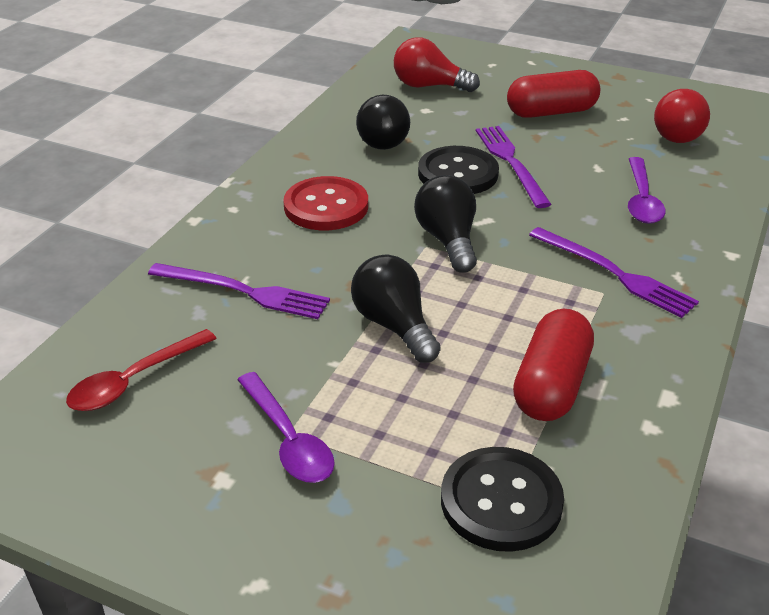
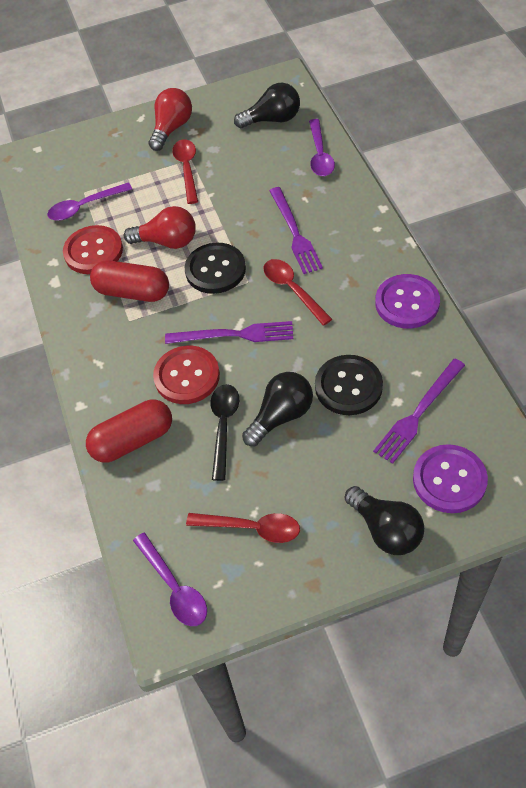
black spoon: 0 -> 1
purple button: 0 -> 2
purple spoon: 2 -> 3
red button: 1 -> 2
red spoon: 1 -> 3

